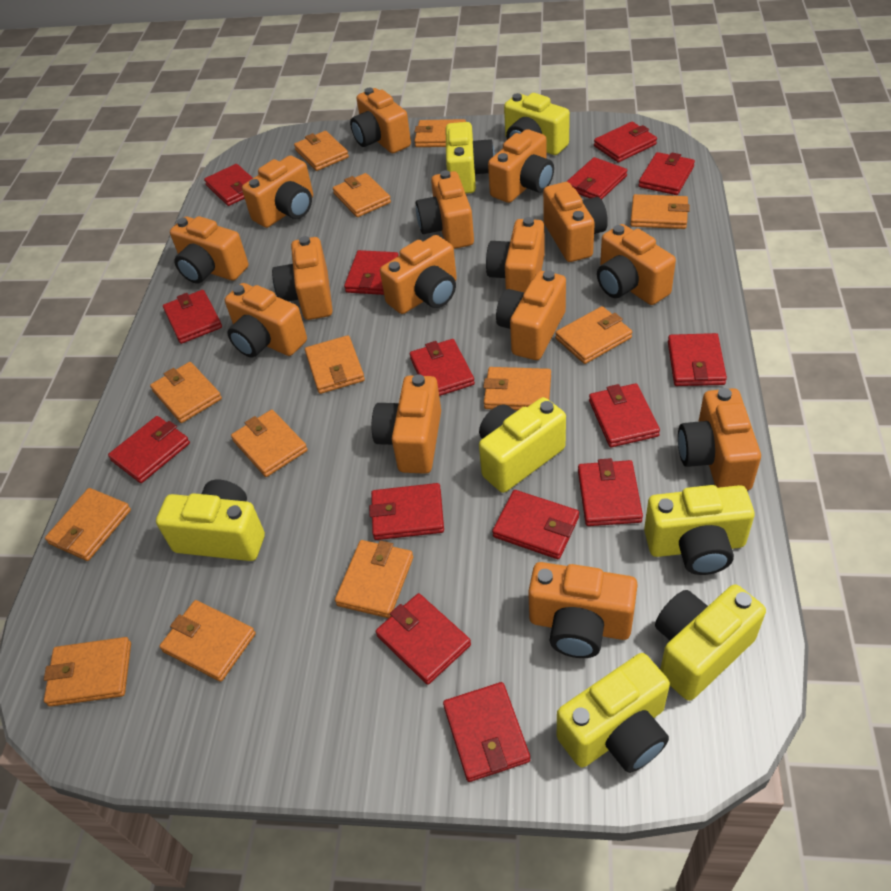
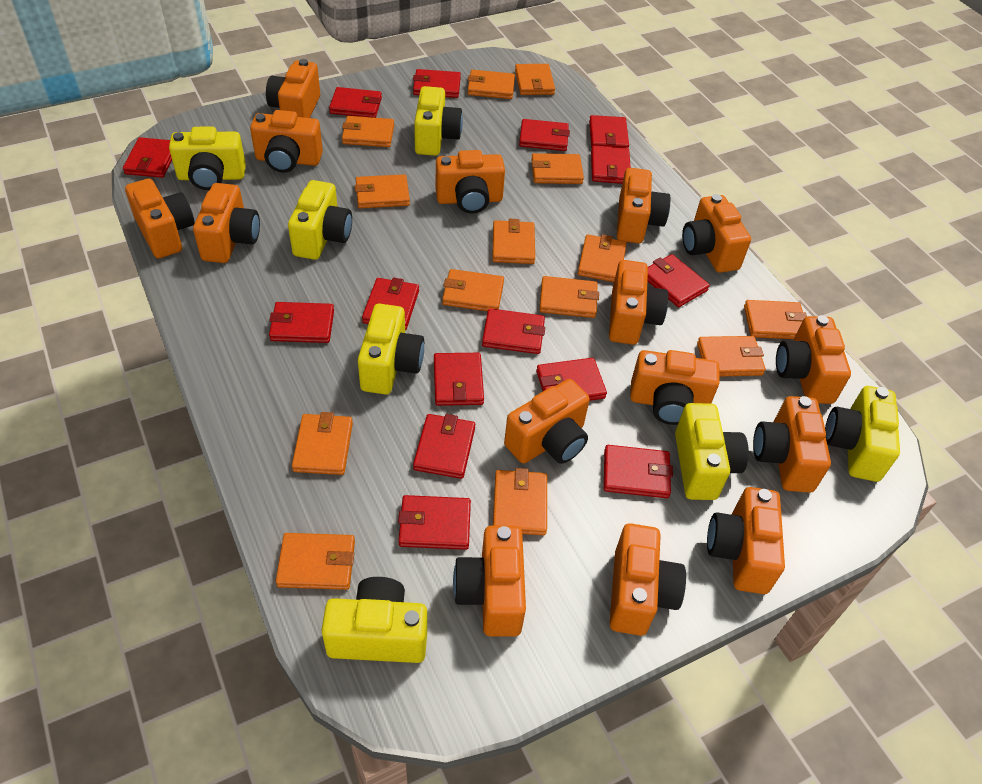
orange wallet: 13 -> 14

